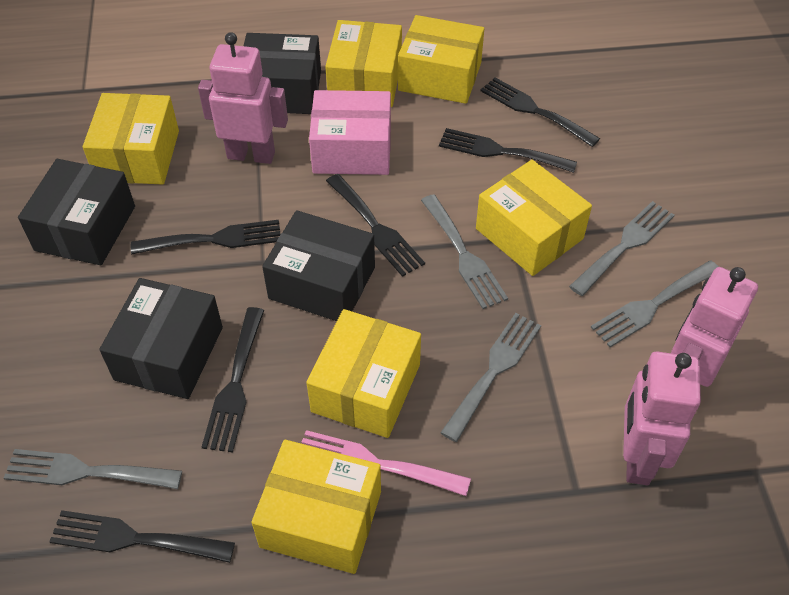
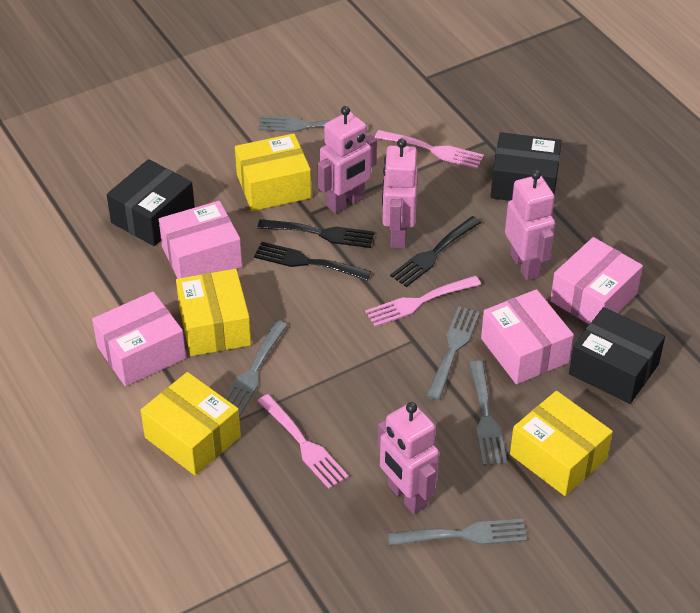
black box: 4 -> 3
black fork: 6 -> 3
pink box: 1 -> 4
pink fork: 1 -> 3
pink robot: 3 -> 4
yellow box: 6 -> 4

